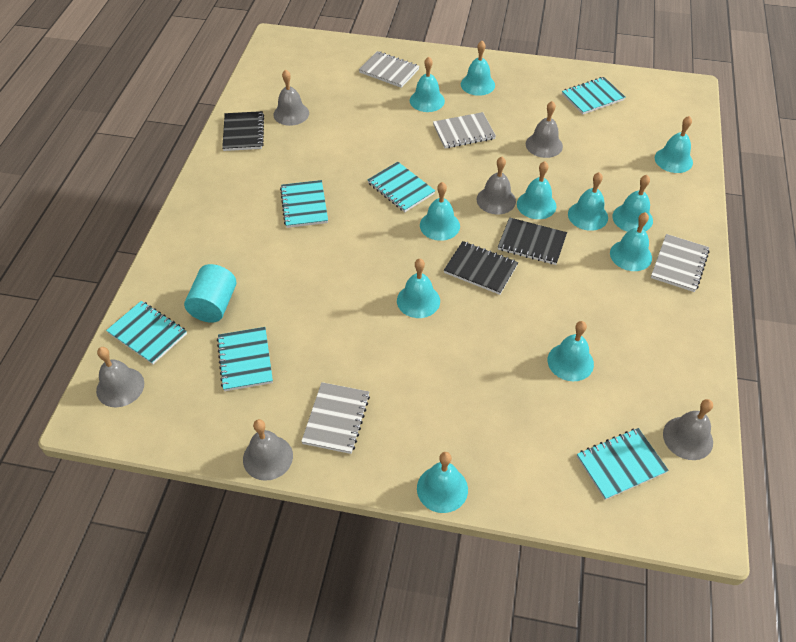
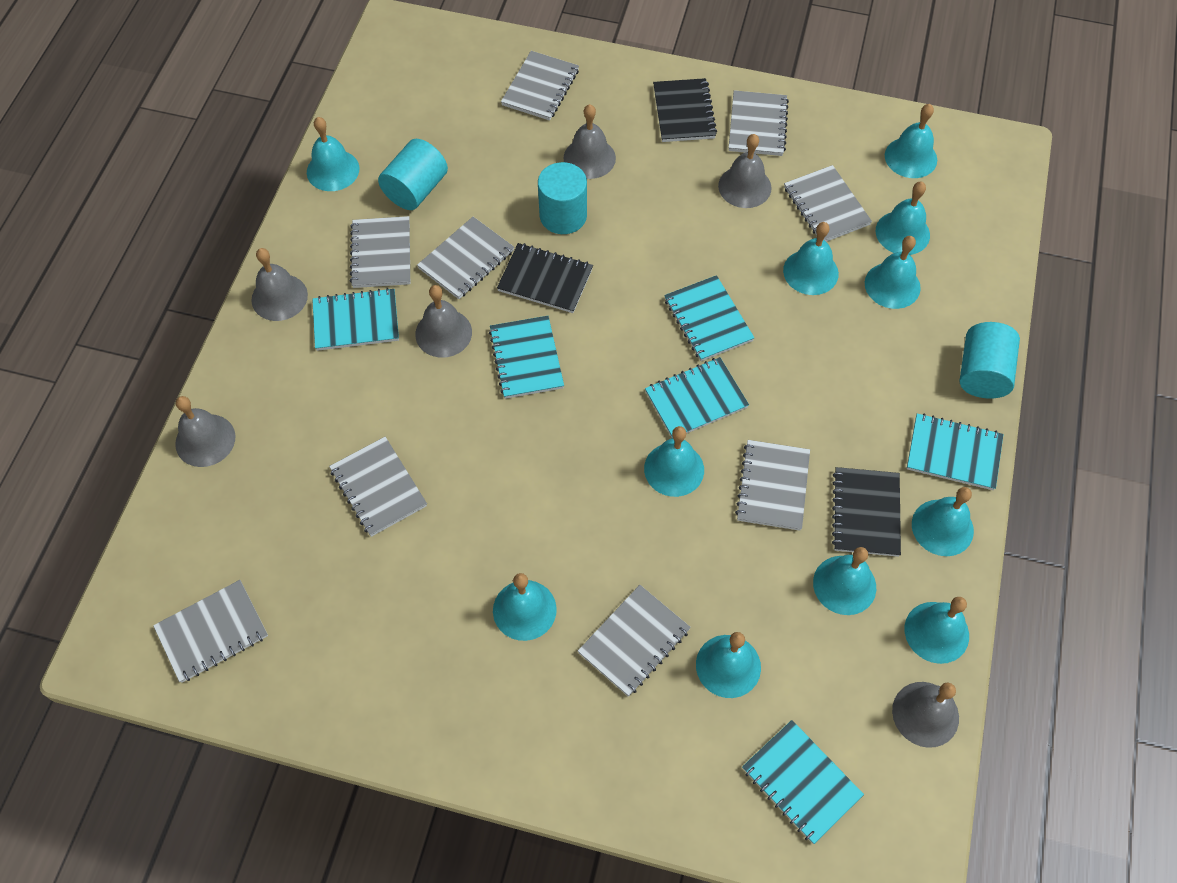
grey notebook: 4 -> 9
turquoise cylinder: 1 -> 3

